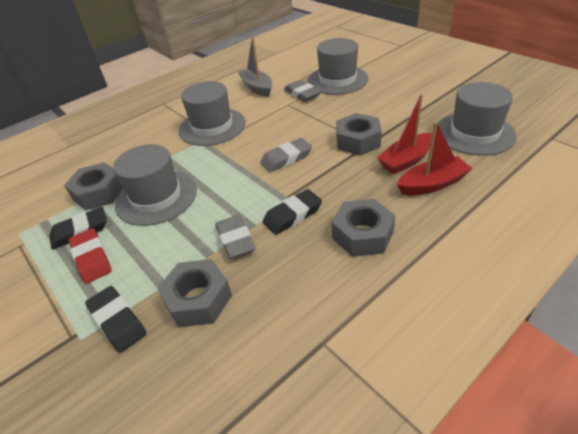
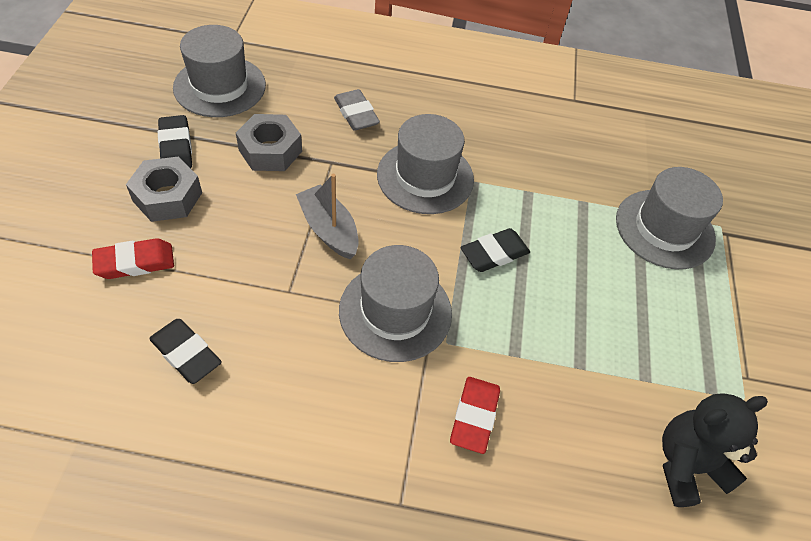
black teddy bear: 0 -> 1
grey eraser: 3 -> 1
grey nut: 4 -> 2
red boat: 2 -> 0
red eraser: 1 -> 2

